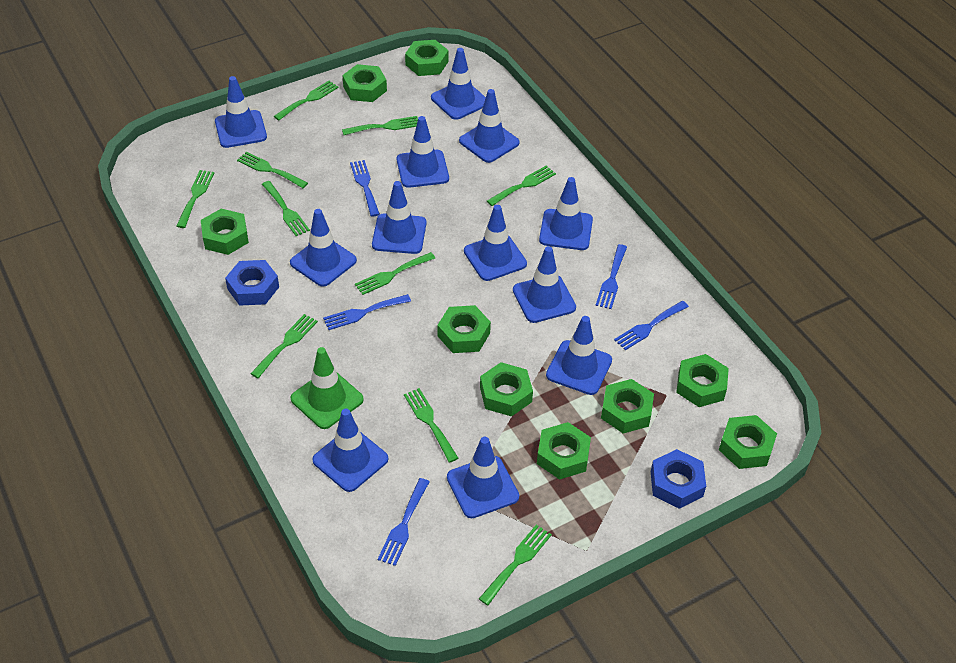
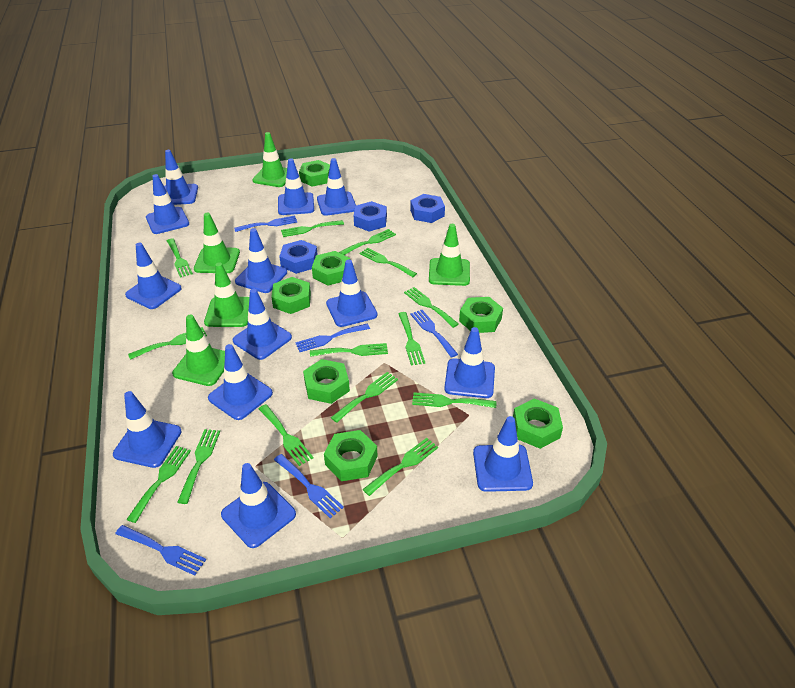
blue nut: 2 -> 3
blue traffic cone: 12 -> 13
green fork: 10 -> 14
green nut: 9 -> 7
green traffic cone: 1 -> 5

